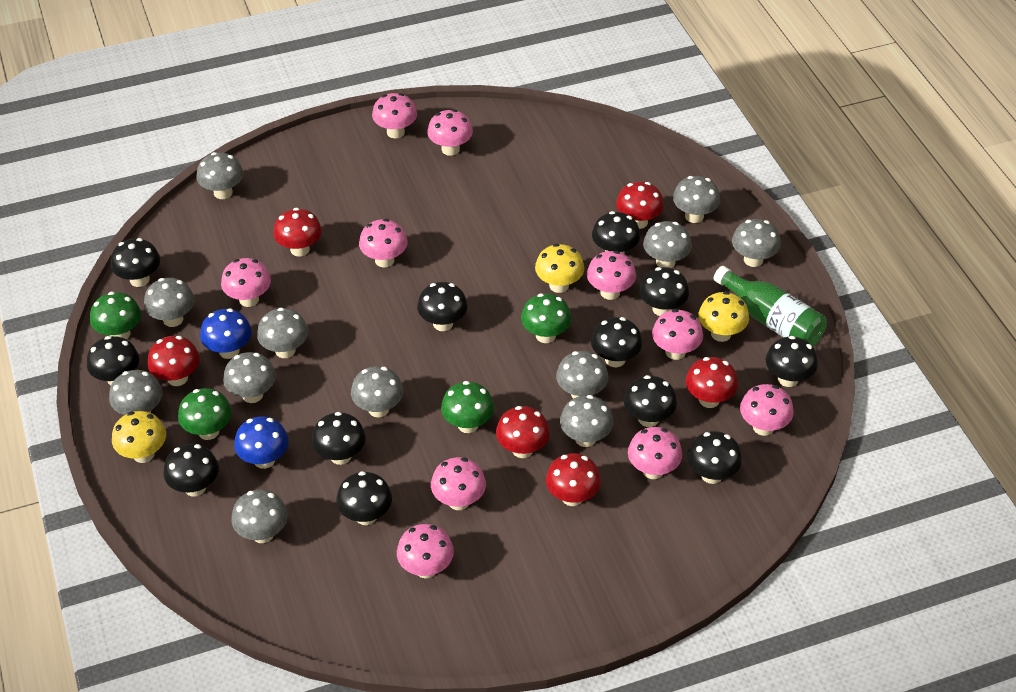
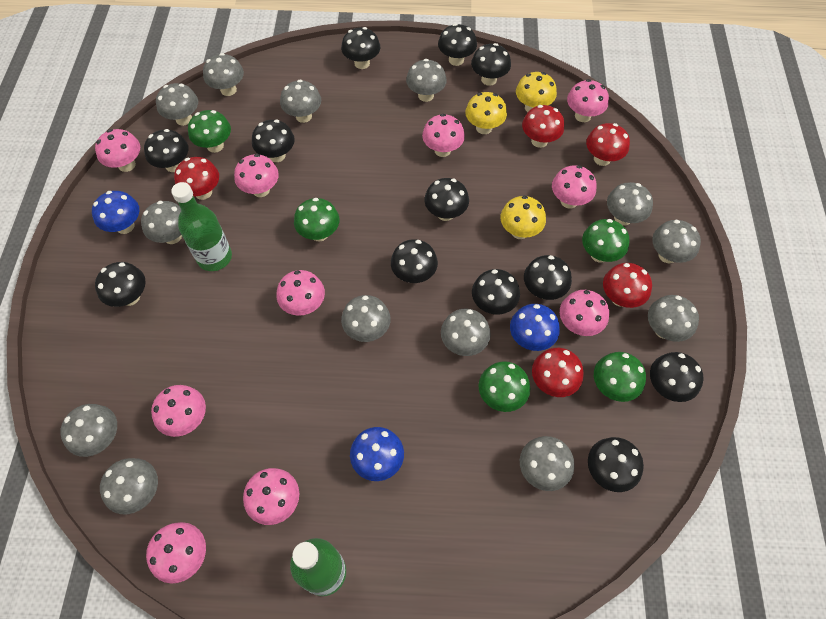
blue mushroom: 2 -> 3
green bottle: 1 -> 2
green mushroom: 4 -> 5
grey mushroom: 12 -> 13
red mushroom: 6 -> 5

